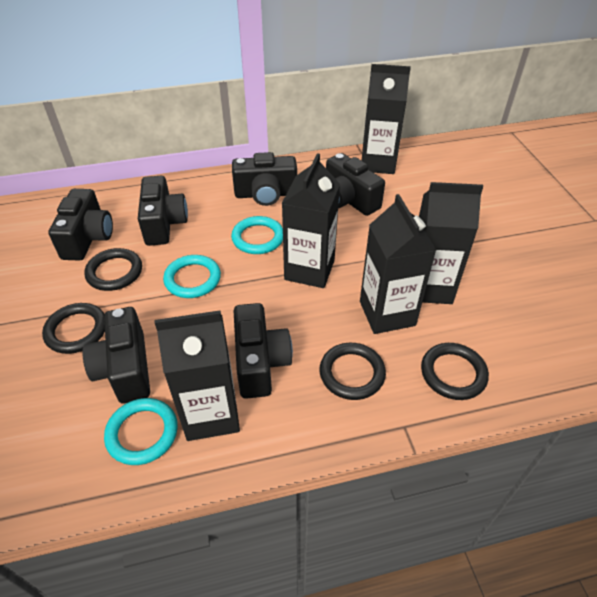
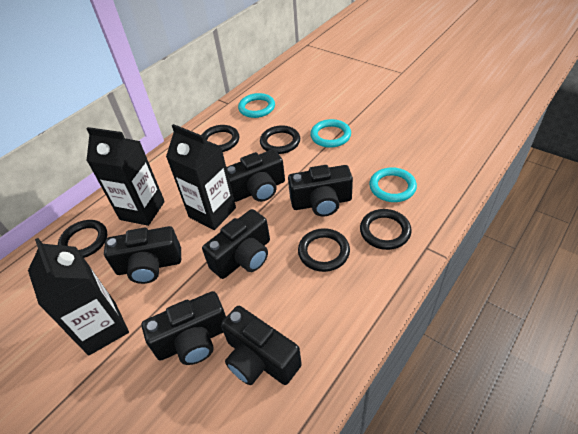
black carton: 5 -> 3
black ring: 4 -> 5

